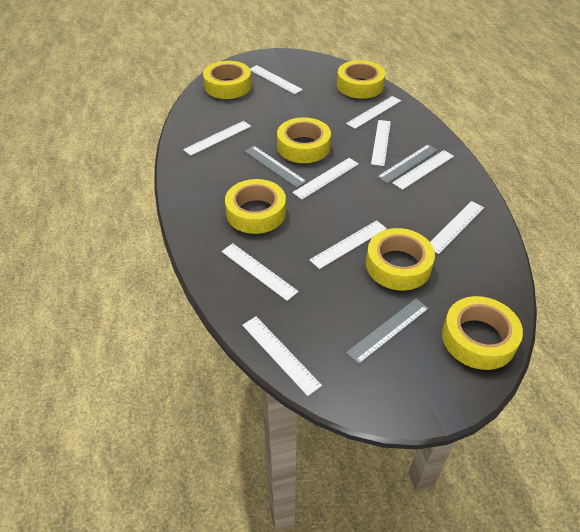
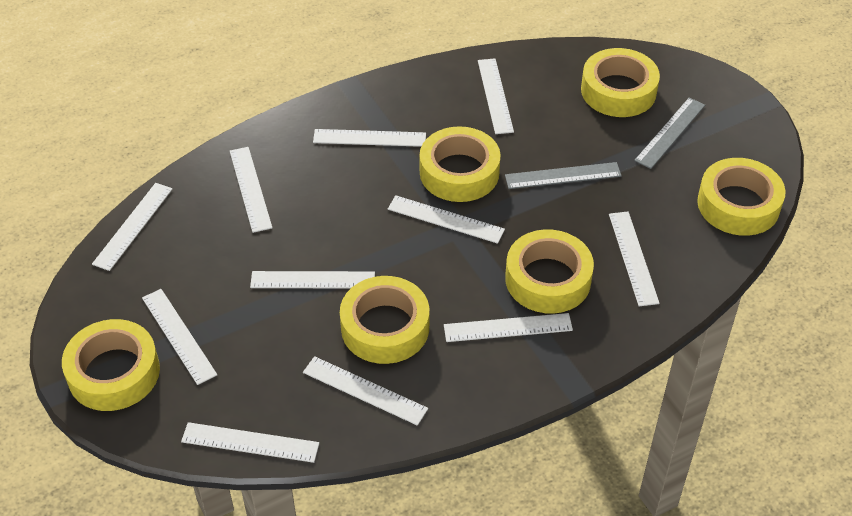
grey ruler: 3 -> 2
white ruler: 10 -> 11

